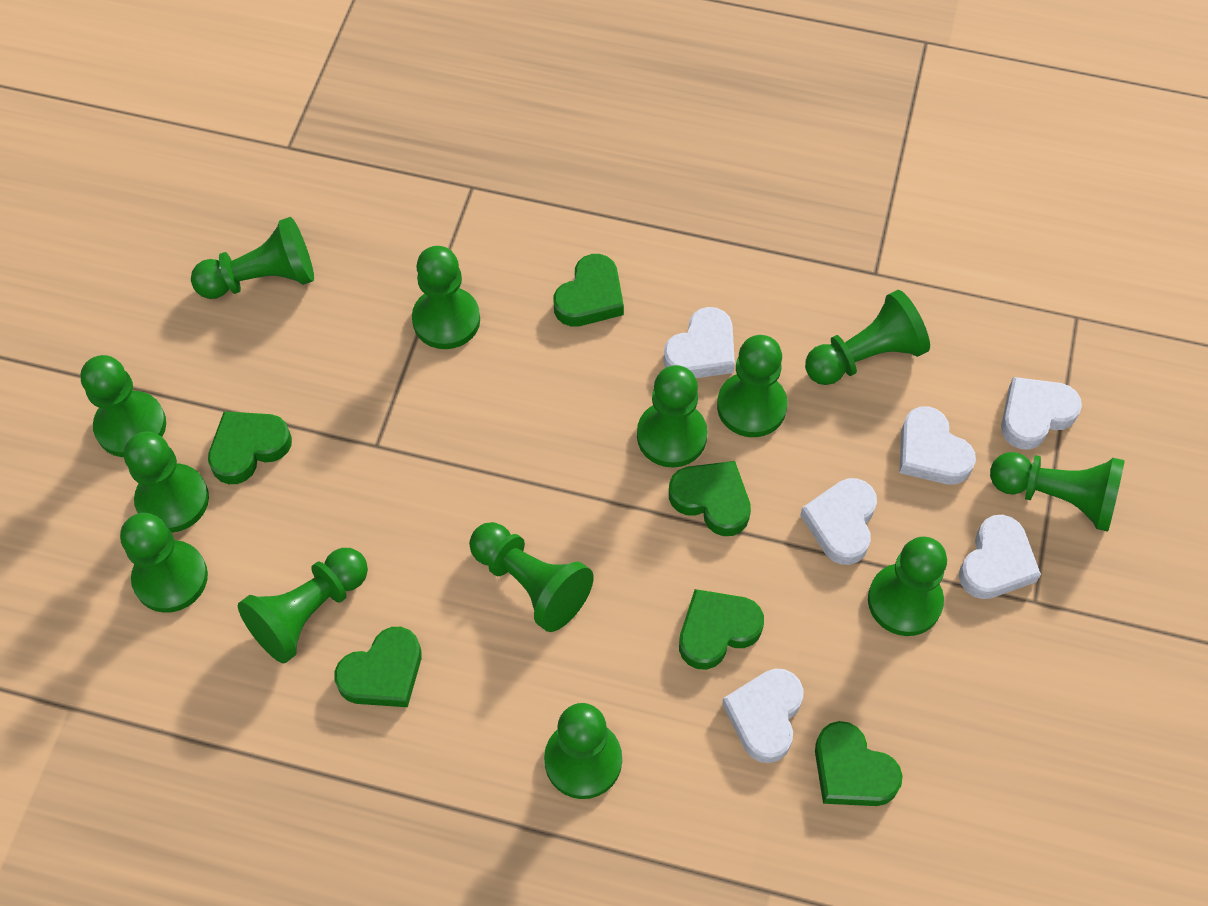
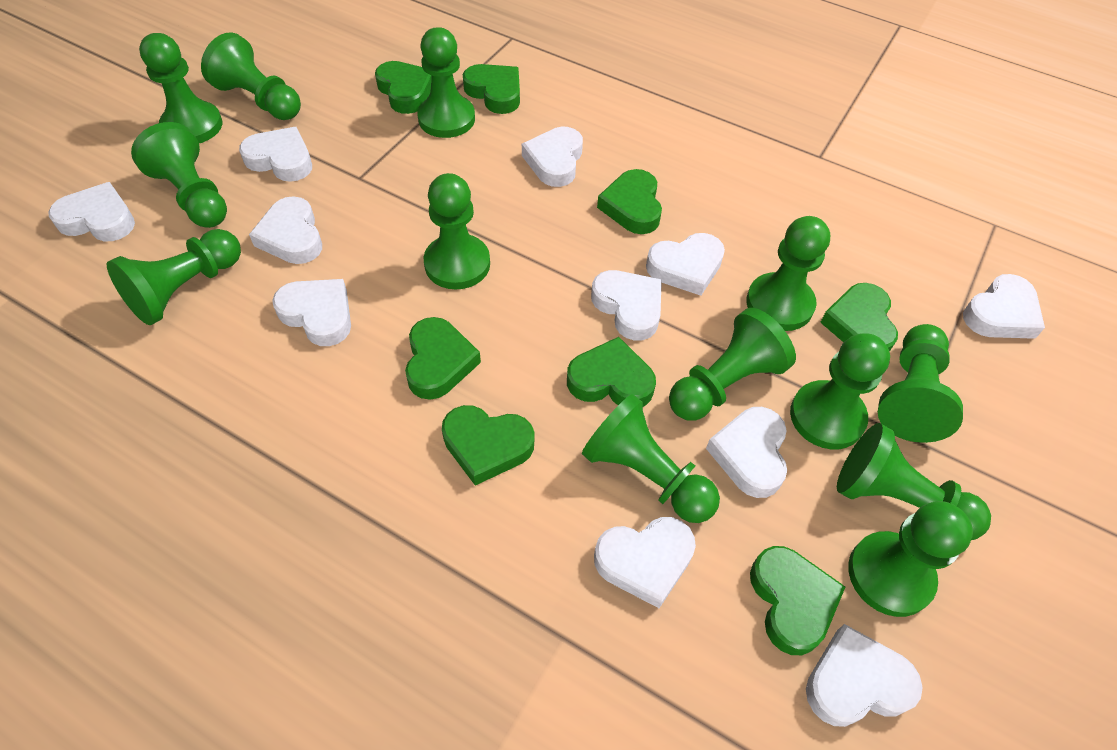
green heart: 6 -> 8
white heart: 6 -> 11

